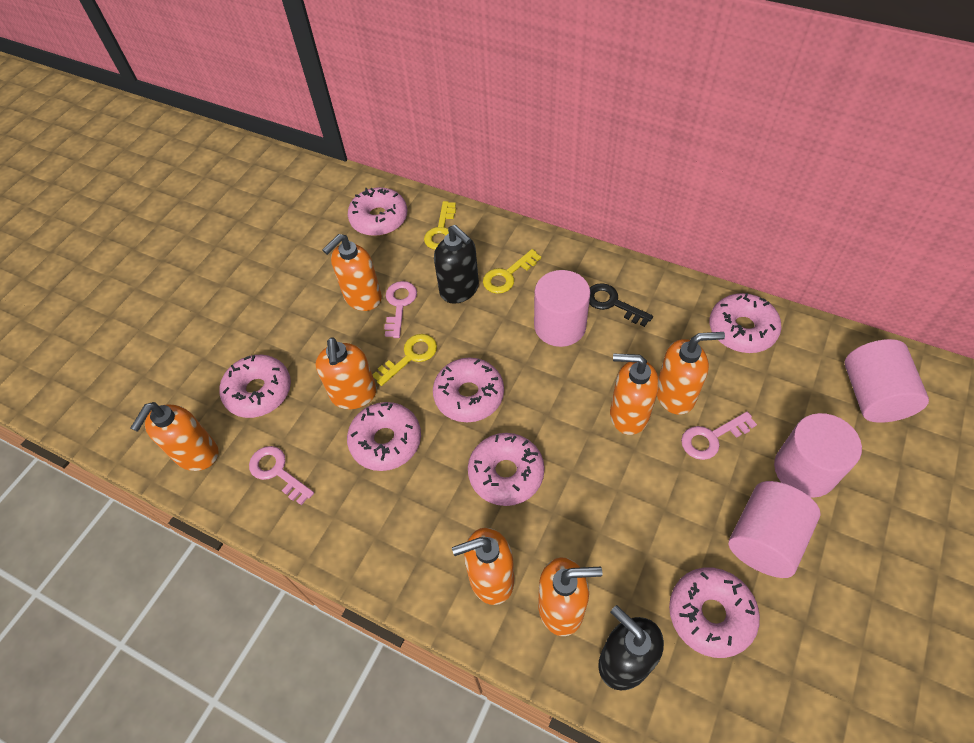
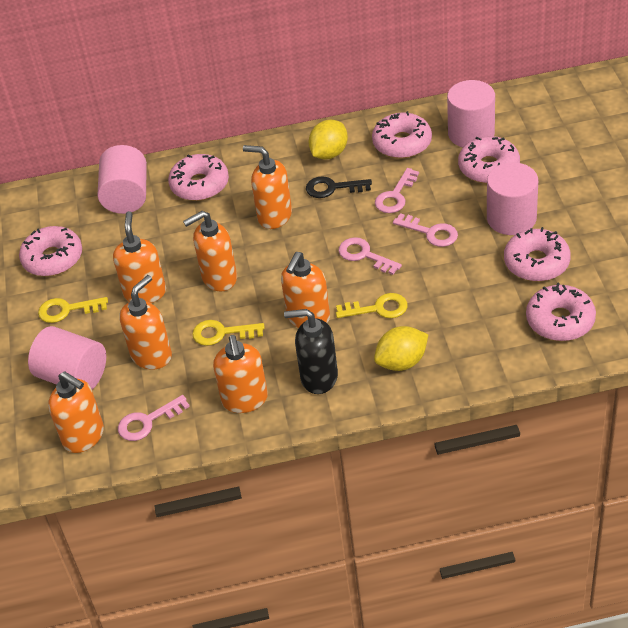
black soap dispenser: 2 -> 1
pink donut: 7 -> 6
pink key: 3 -> 4
yellow lemon: 0 -> 2

